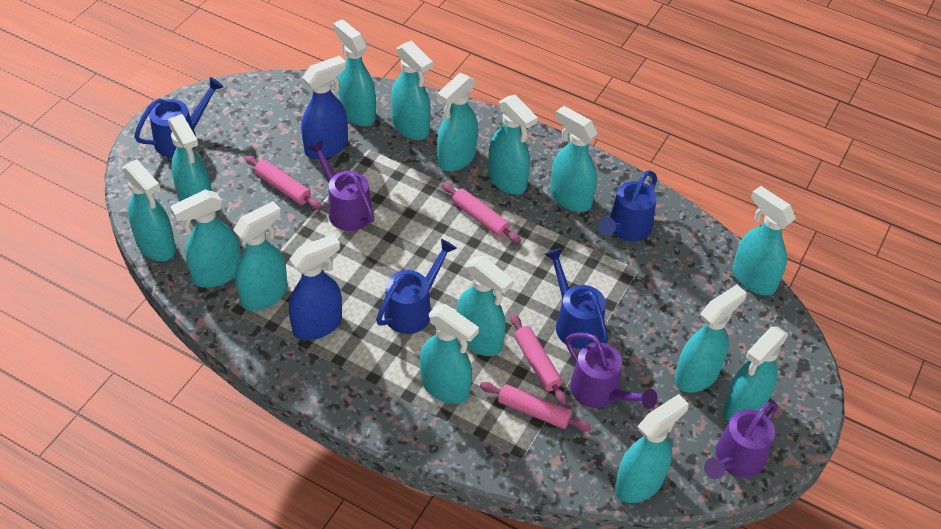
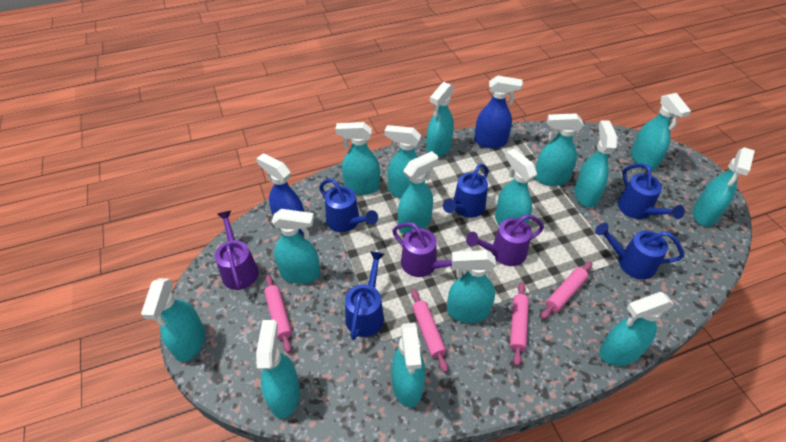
blue watering can: 4 -> 5

